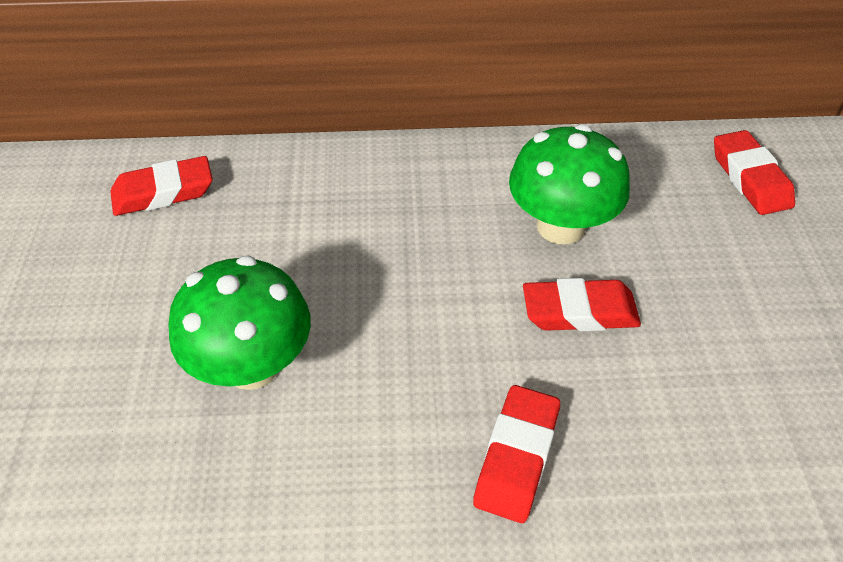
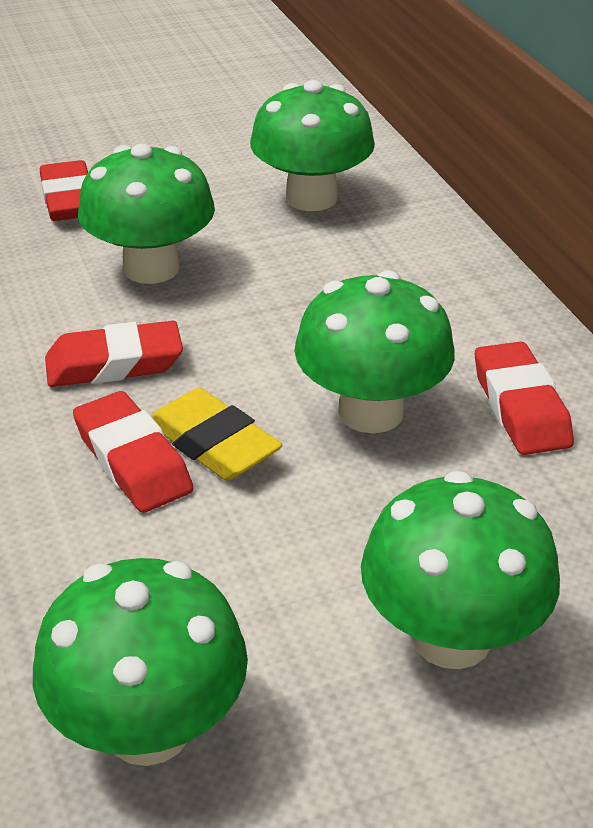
green mushroom: 2 -> 5
yellow eraser: 0 -> 1

